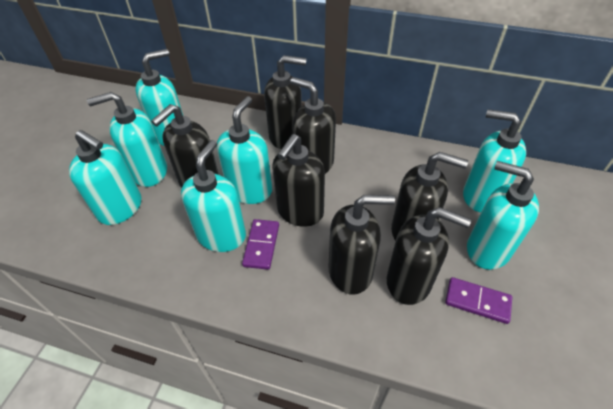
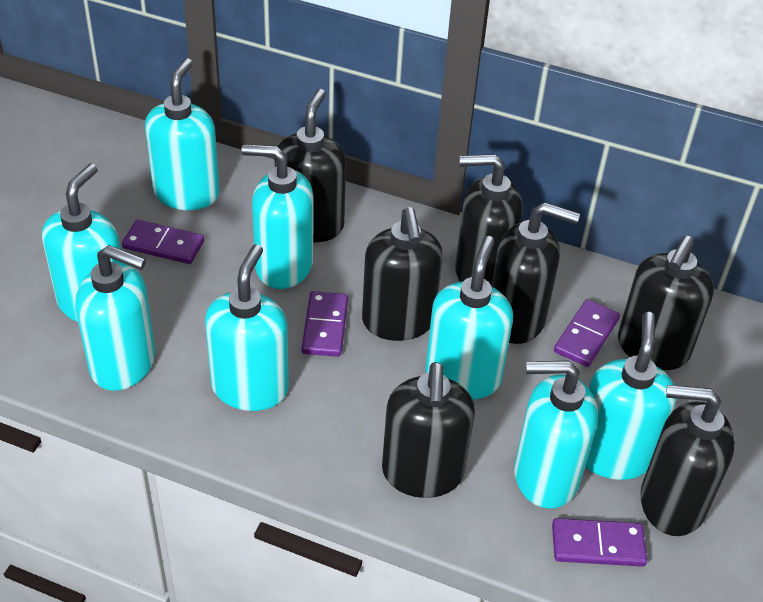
purple domino: 2 -> 4
turquoise soap dispenser: 7 -> 8

